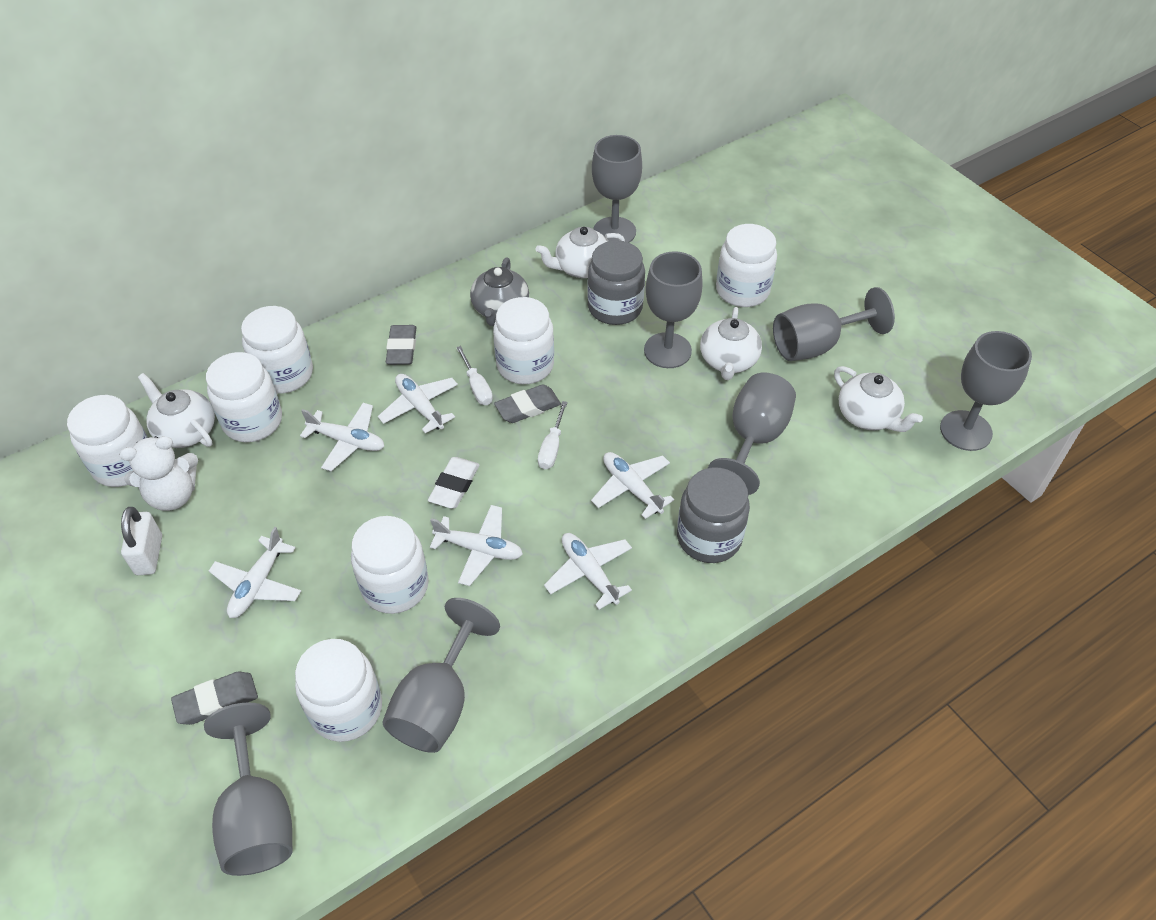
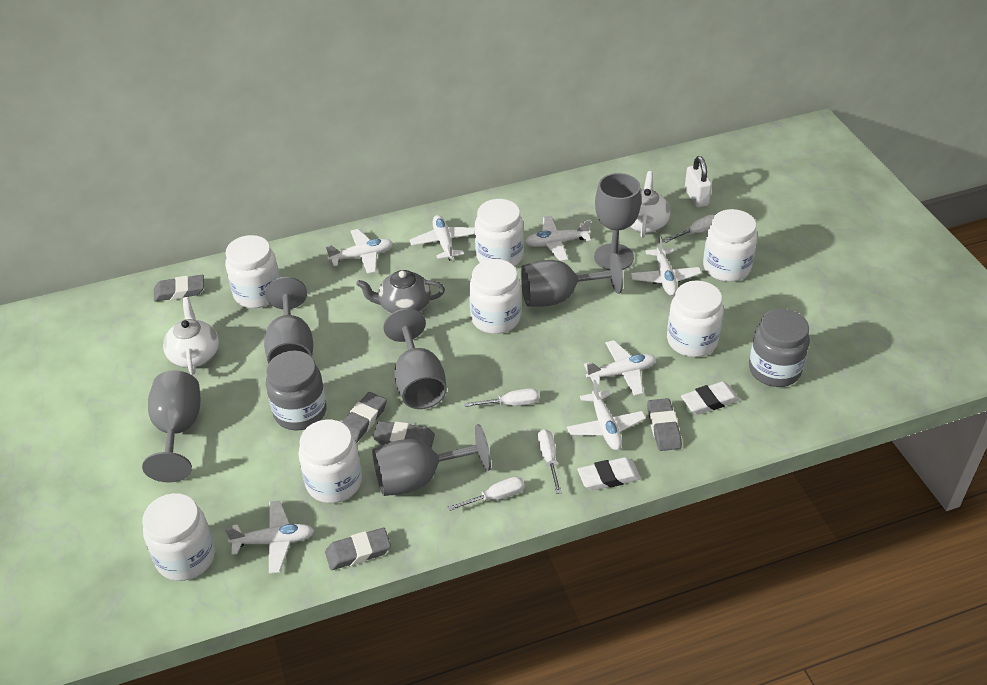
grey eraser: 3 -> 5
grey goblet: 7 -> 6
white eraser: 1 -> 2
white plane: 6 -> 7
white screwdriver: 2 -> 4
white teapot: 4 -> 2
white teddy bear: 1 -> 0

